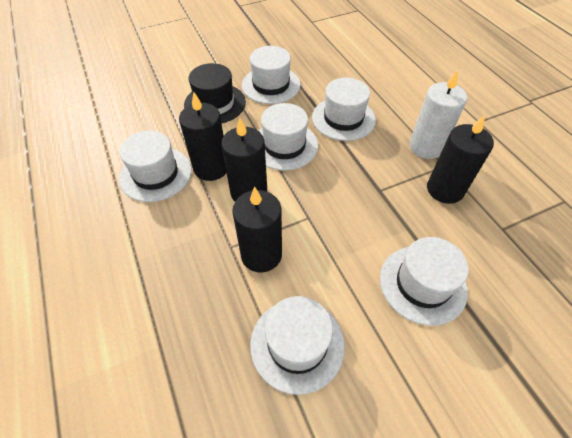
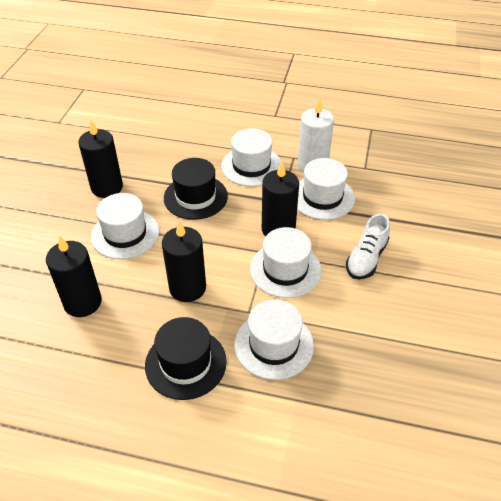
black hat: 1 -> 2
white hat: 6 -> 5
white shoe: 0 -> 1

